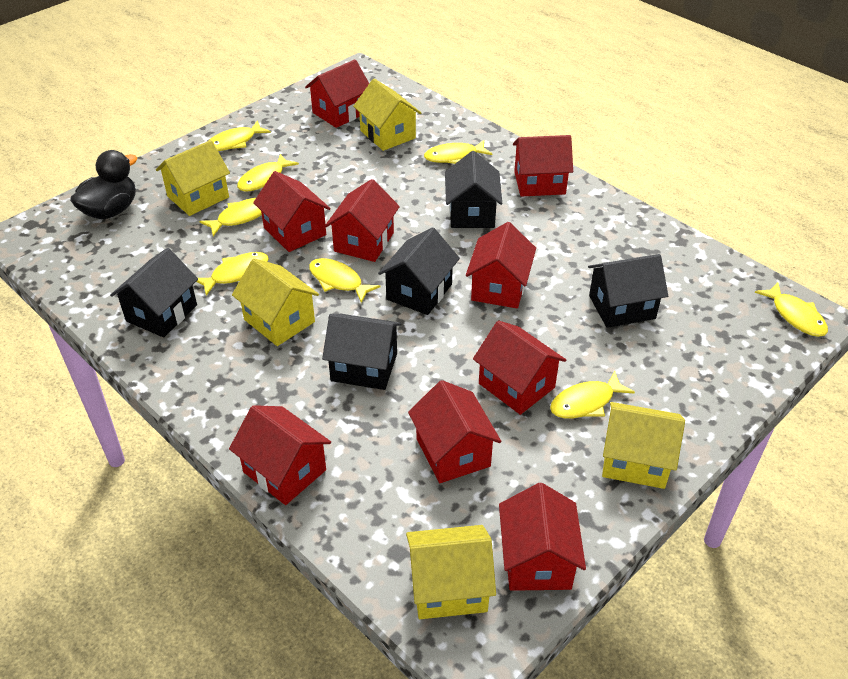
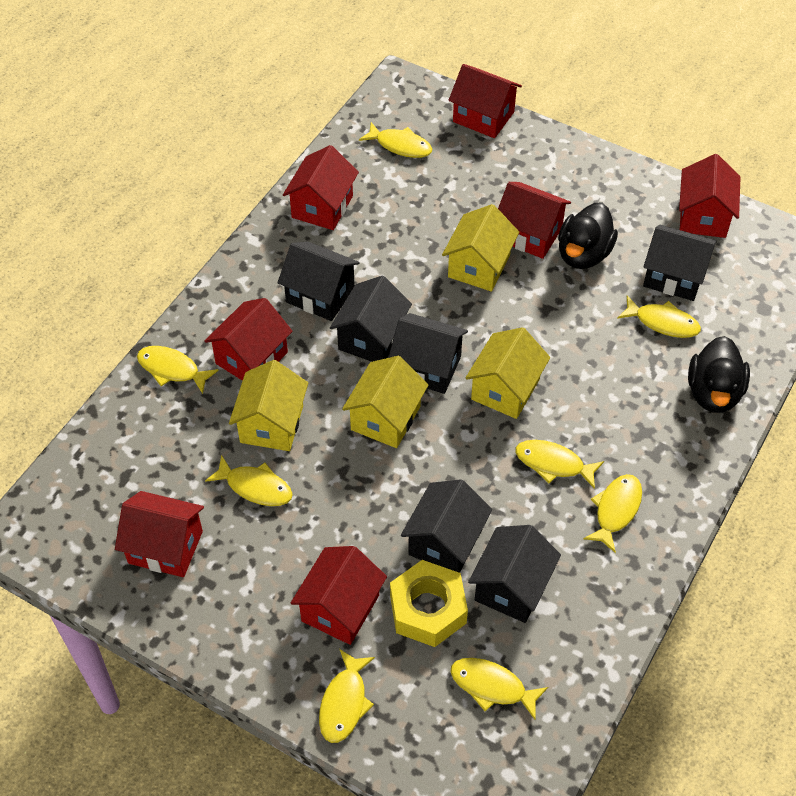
black duck: 1 -> 2
black house: 5 -> 6
red house: 9 -> 7
yellow house: 5 -> 4
yellow nut: 0 -> 1

